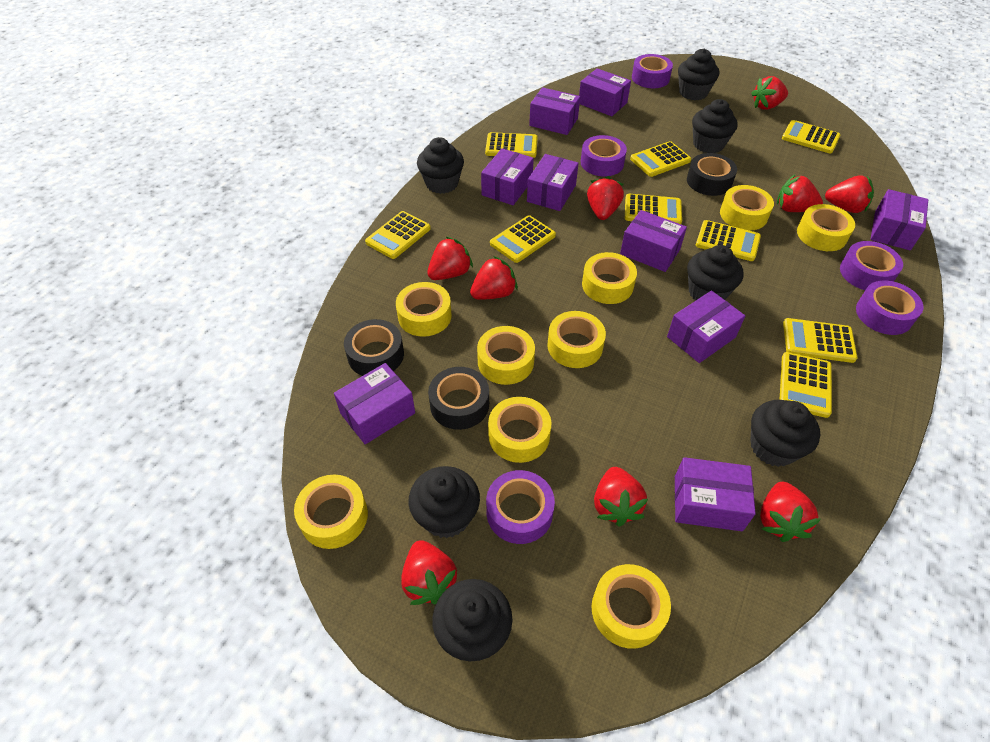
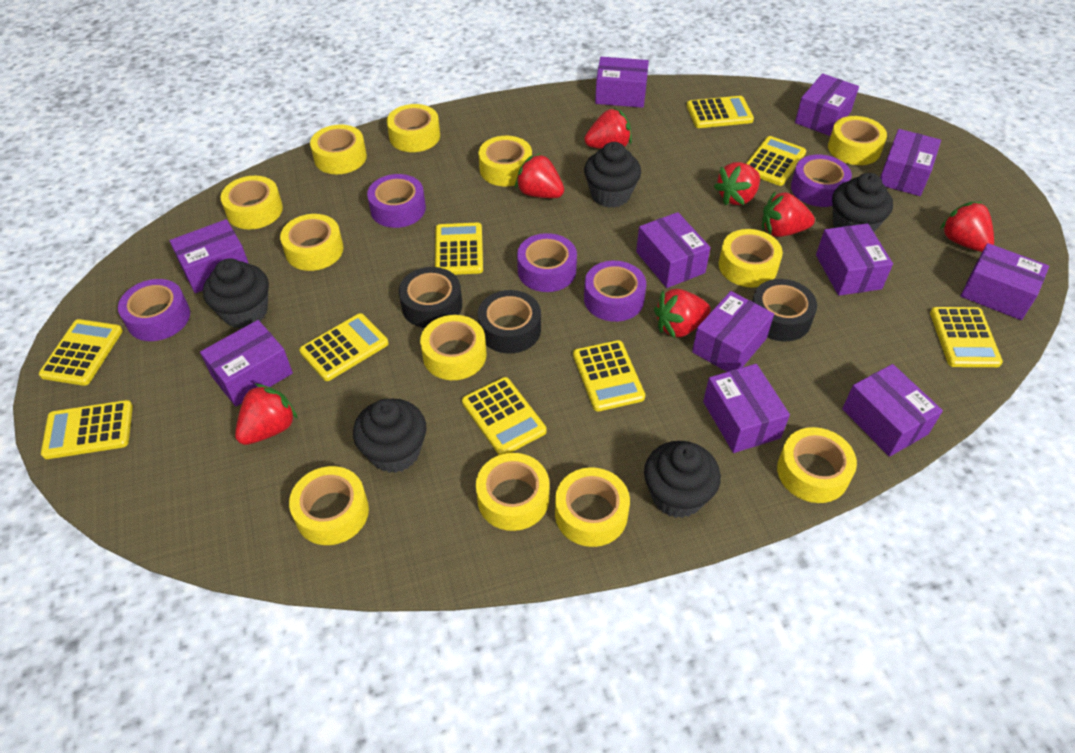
black cupcake: 7 -> 5
purple box: 9 -> 11
red strawberry: 9 -> 7
yellow tape: 9 -> 12

